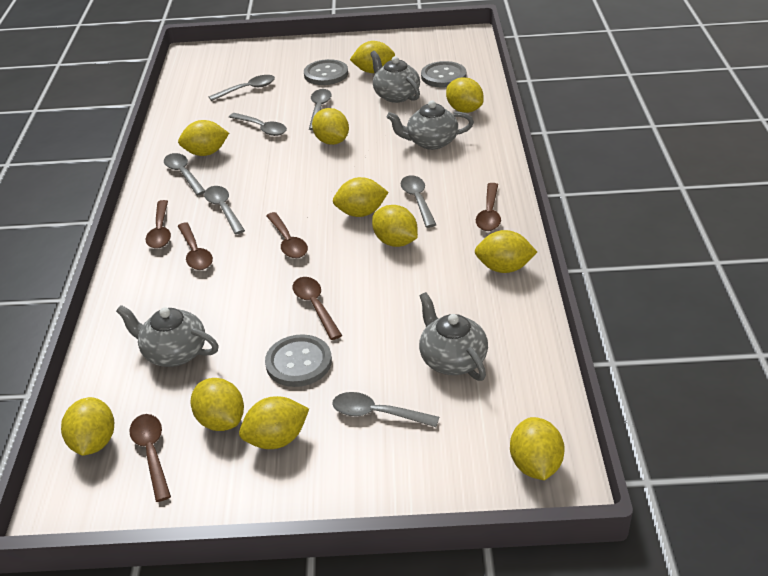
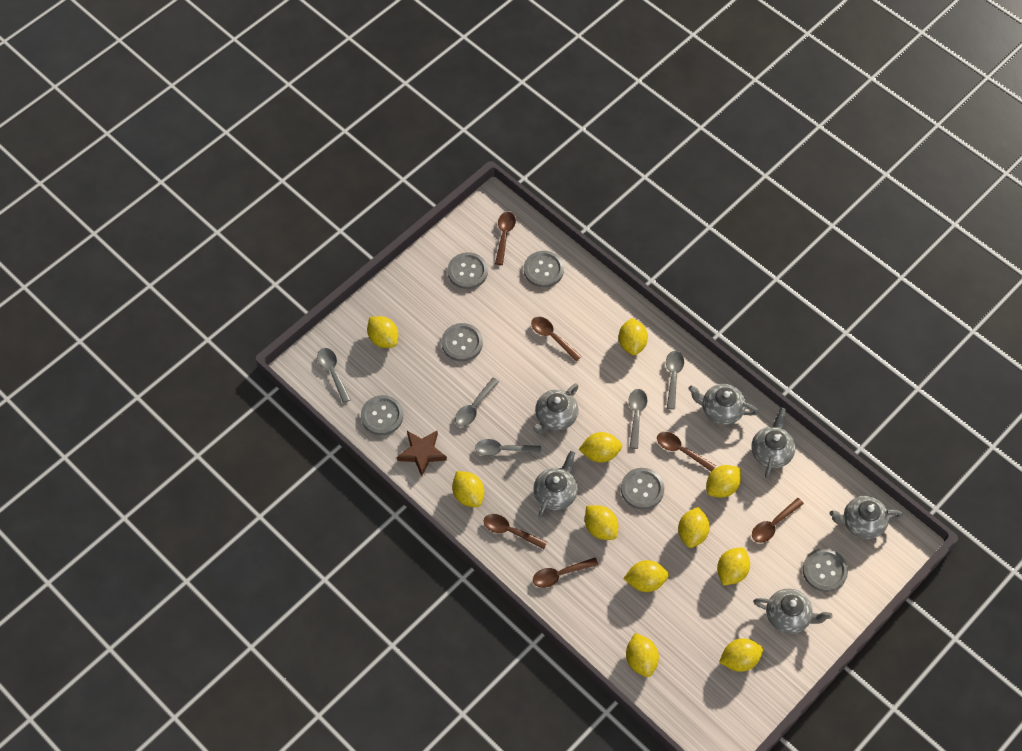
brown star: 0 -> 1
grey button: 3 -> 6
grey spoon: 7 -> 5
grey teapot: 4 -> 6

